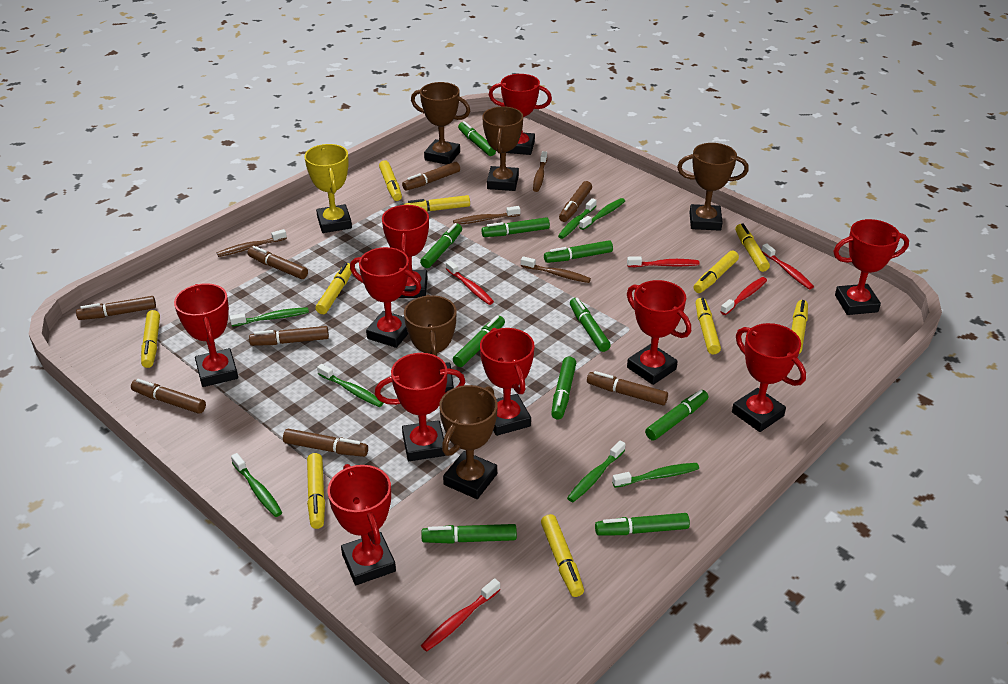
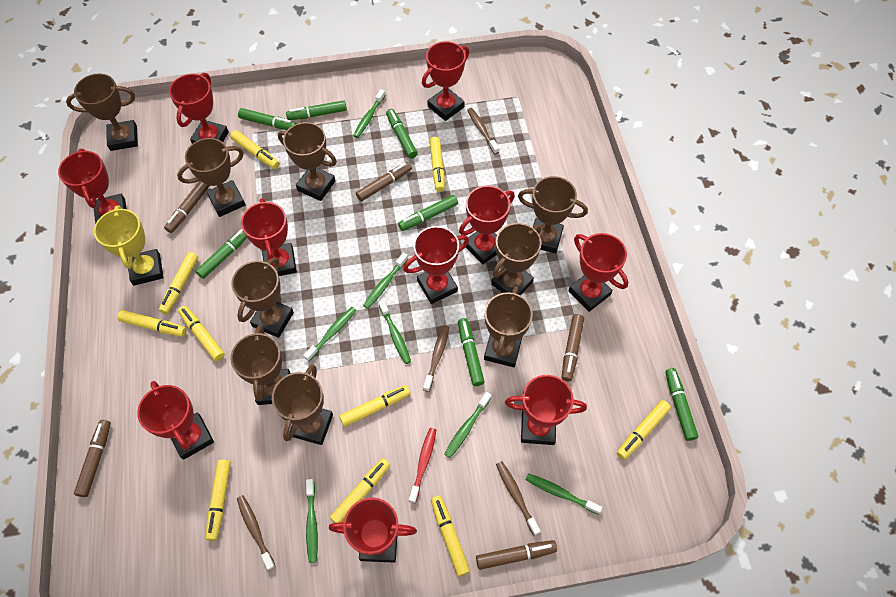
brown marker: 8 -> 5
brown trophy: 5 -> 9
green marker: 10 -> 7
red toothbrush: 5 -> 1

